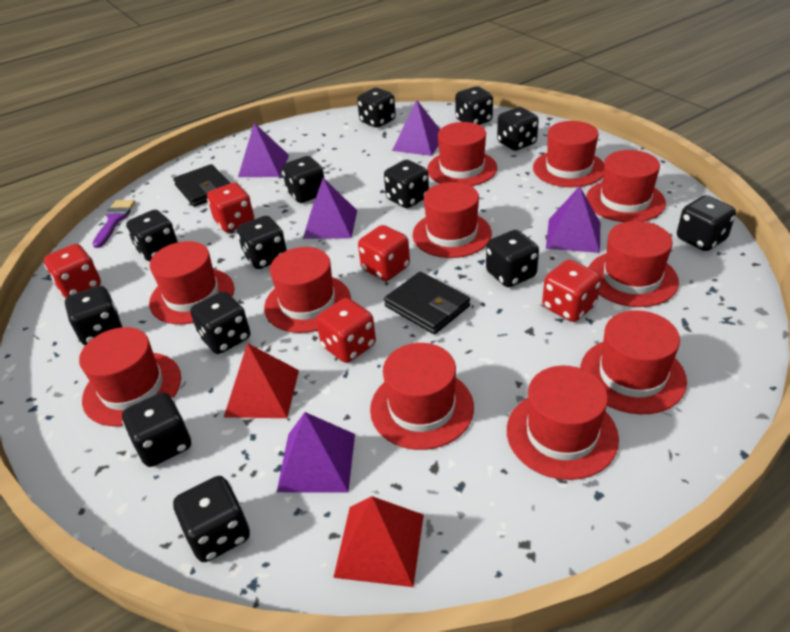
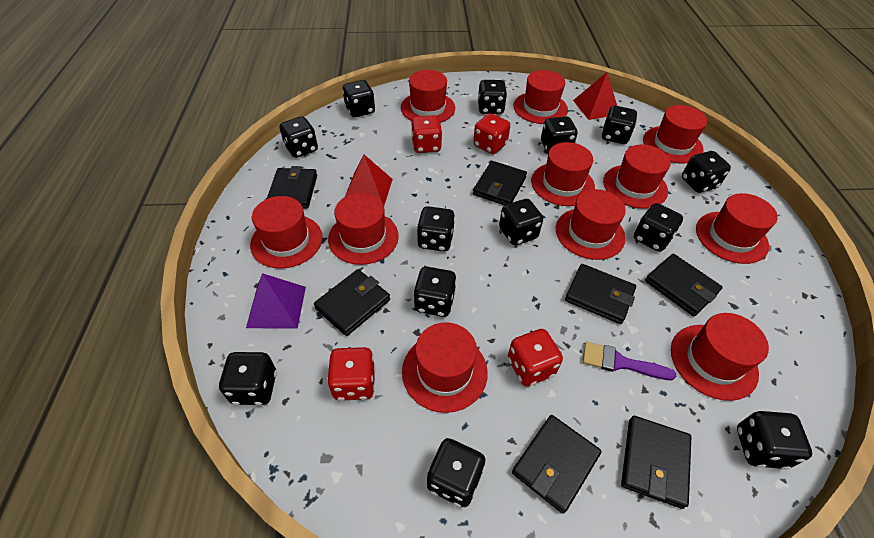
black wallet: 2 -> 7
purple pyramid: 5 -> 1
red dice: 5 -> 4

